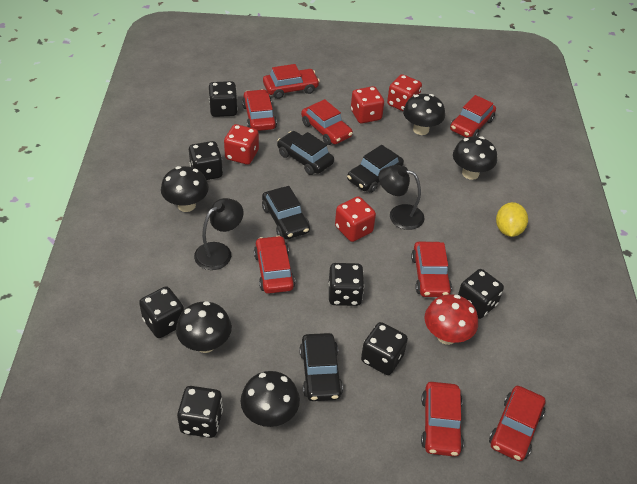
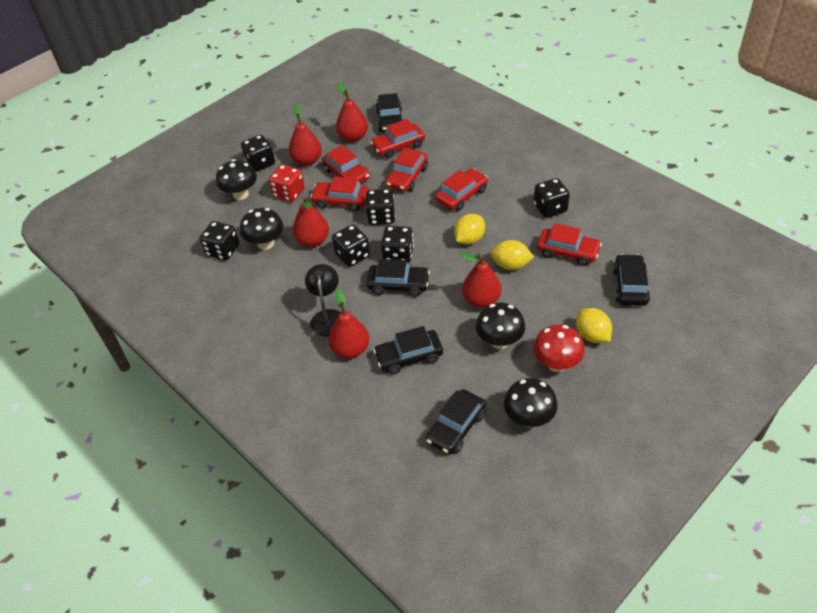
black car: 4 -> 5
black dice: 7 -> 6
black lamp: 2 -> 1
black mushroom: 5 -> 4
red car: 8 -> 6
red dice: 4 -> 1
red pear: 0 -> 5
yellow lemon: 1 -> 3

